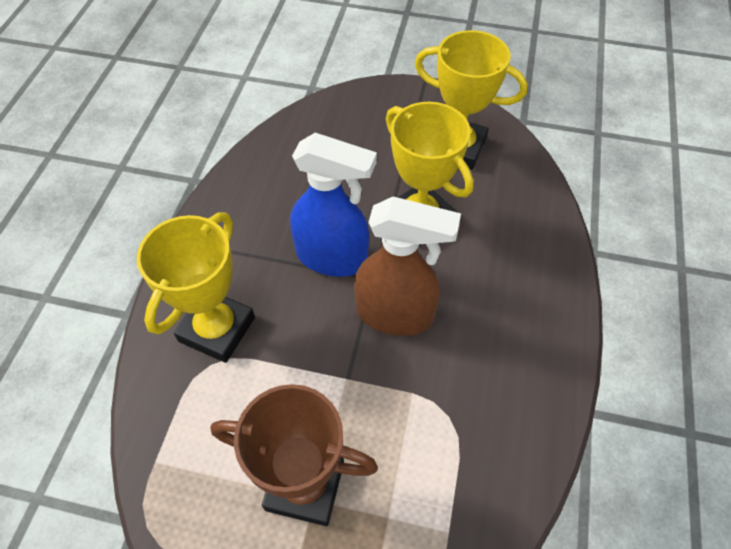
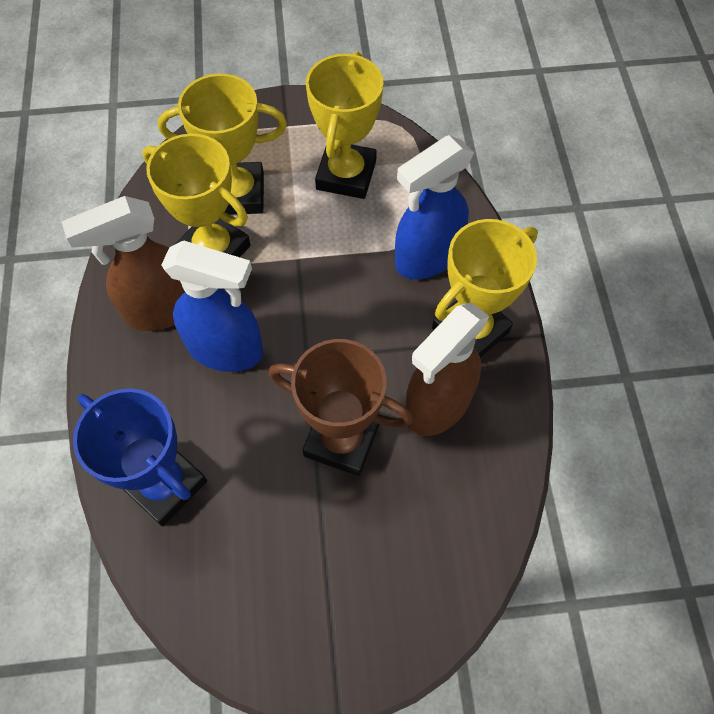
blue spray bottle: 1 -> 2
blue trophy: 0 -> 1
brown spray bottle: 1 -> 2
yellow trophy: 3 -> 4

